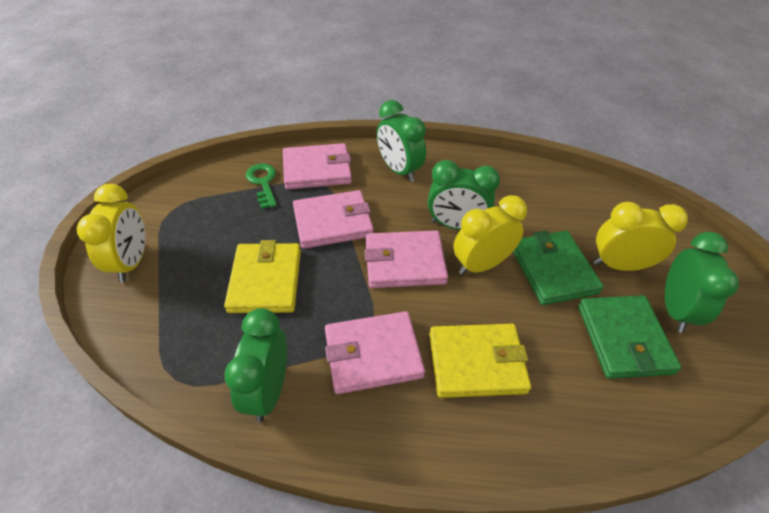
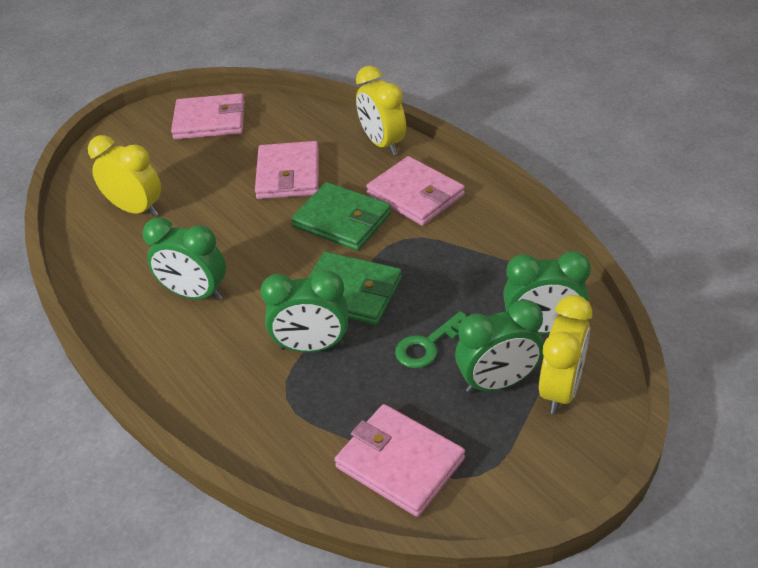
yellow wallet: 2 -> 0

